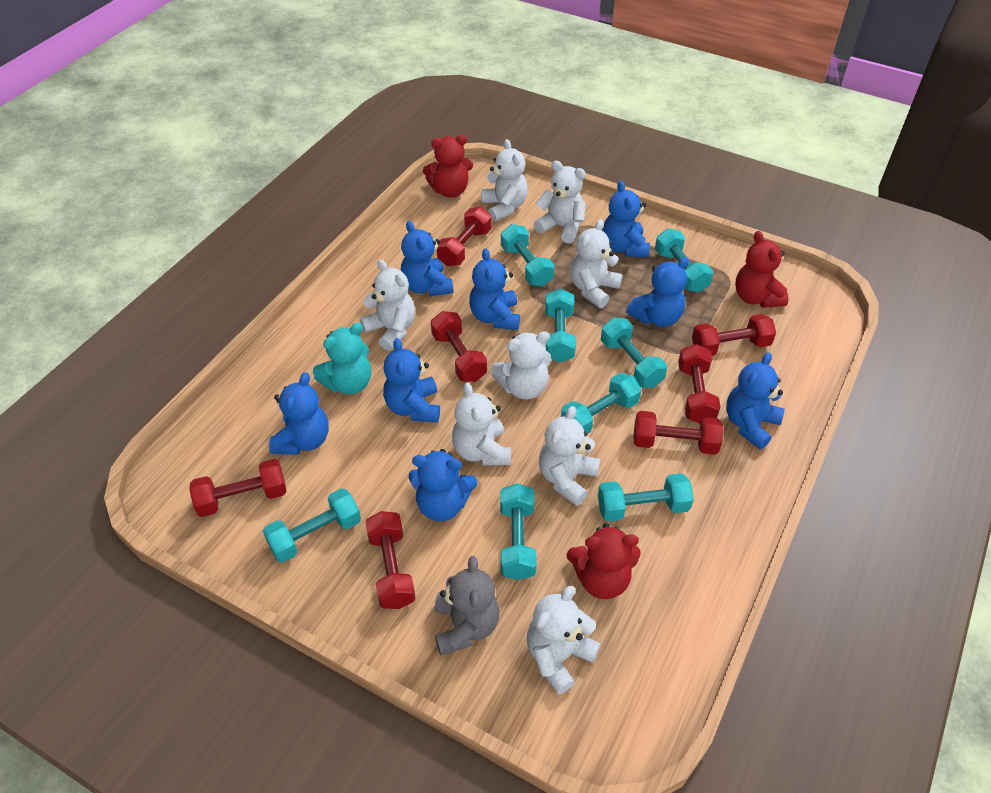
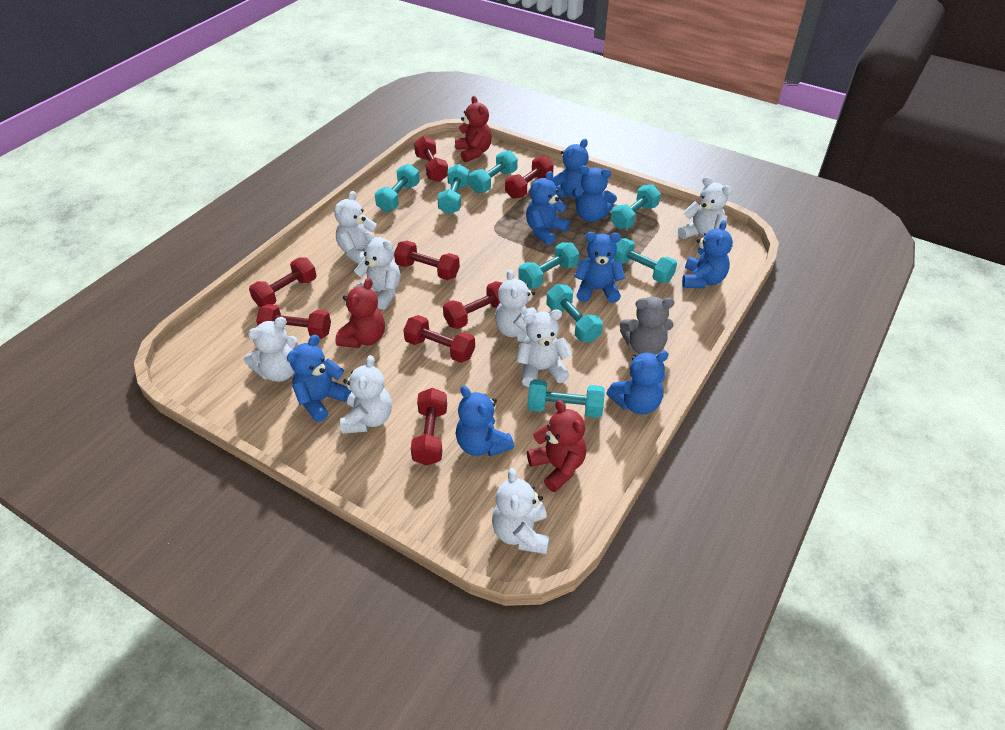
red dumbbell: 7 -> 8
turquoise teddy bear: 1 -> 0

